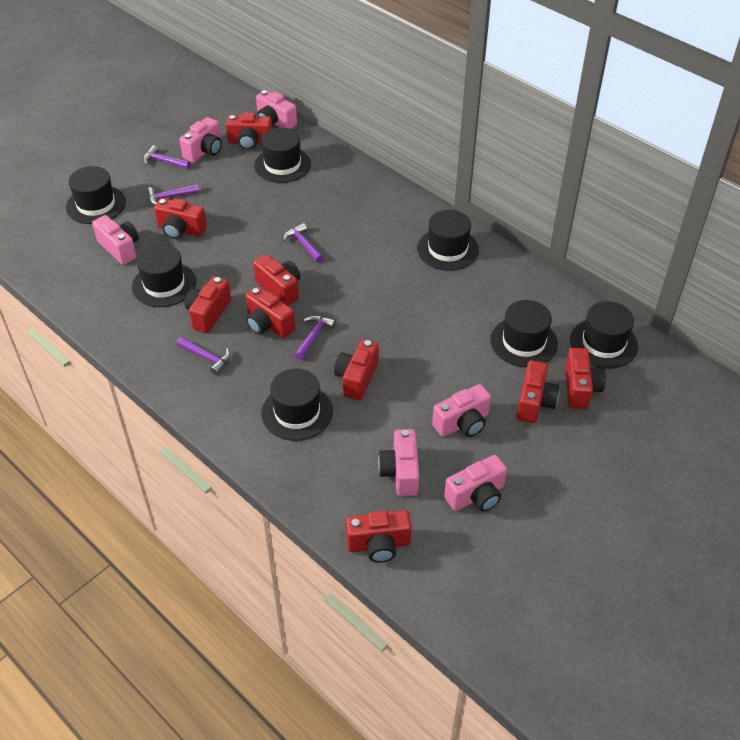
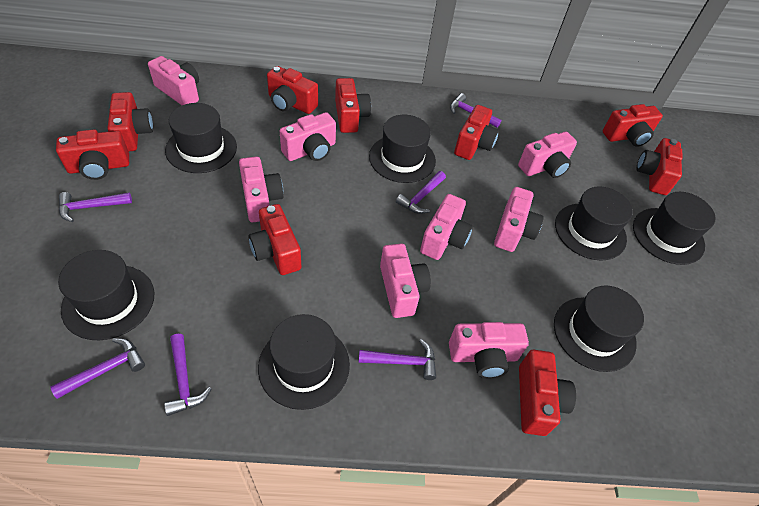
pink camera: 6 -> 8
purple hammer: 5 -> 6

